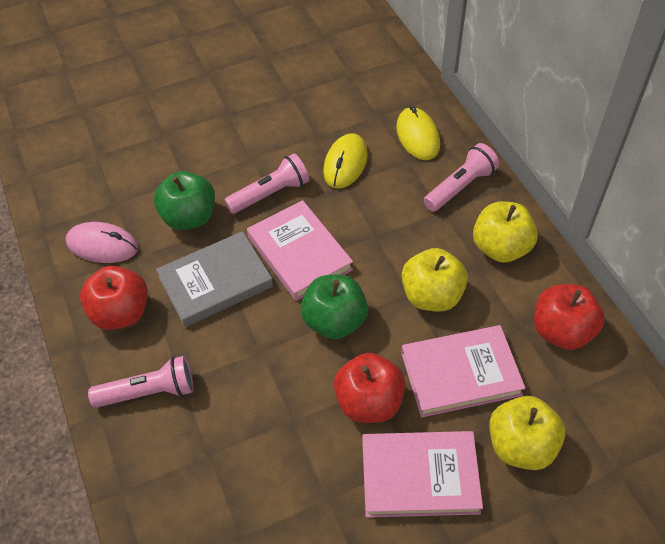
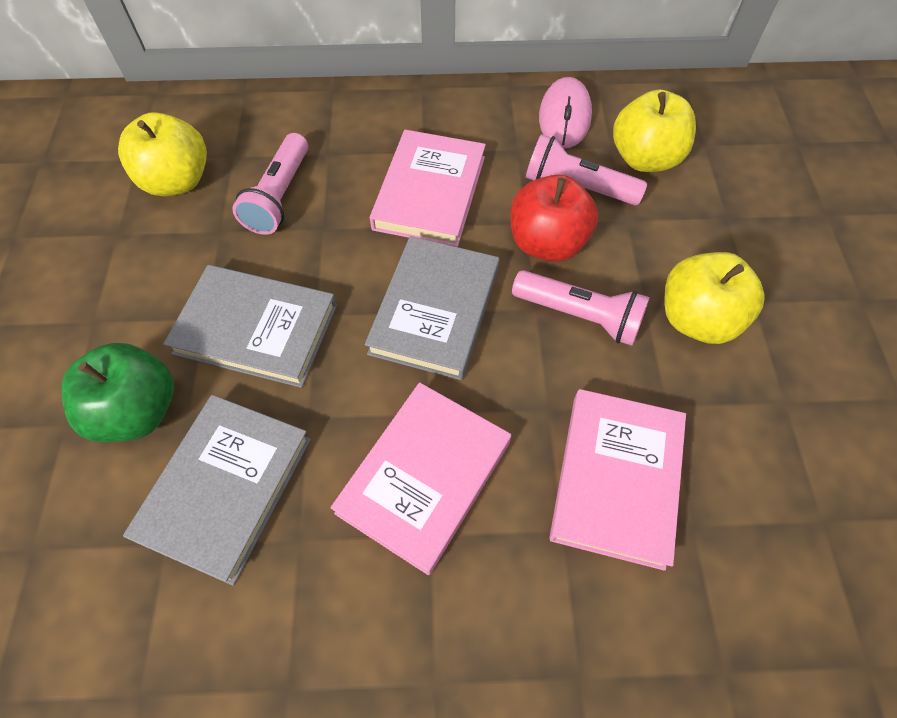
green apple: 2 -> 1
grey book: 1 -> 3
red apple: 3 -> 1
yellow mouse: 2 -> 0

